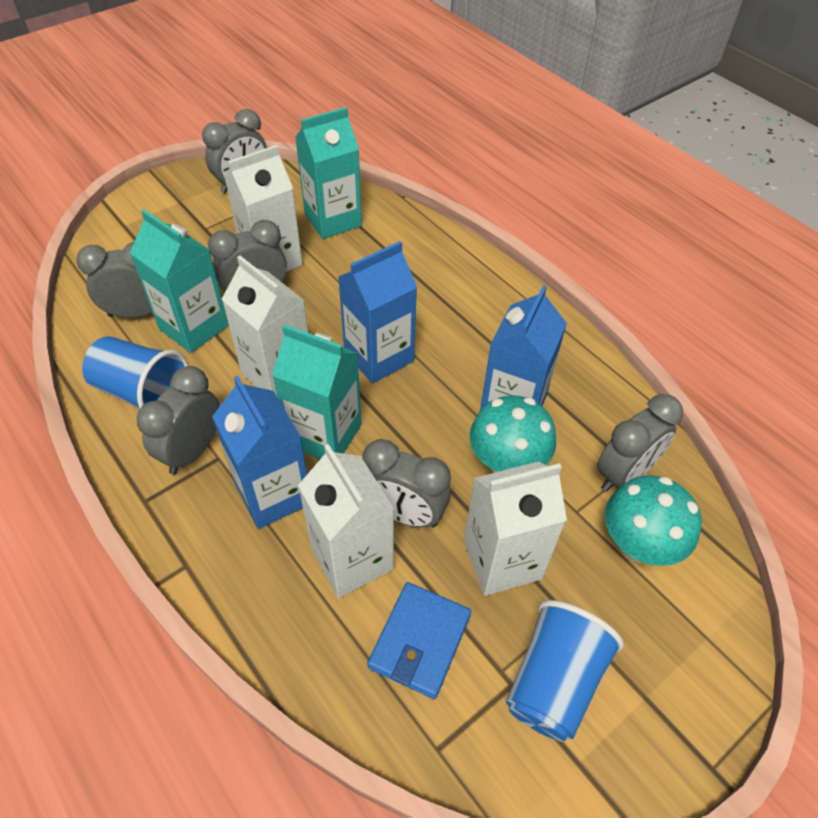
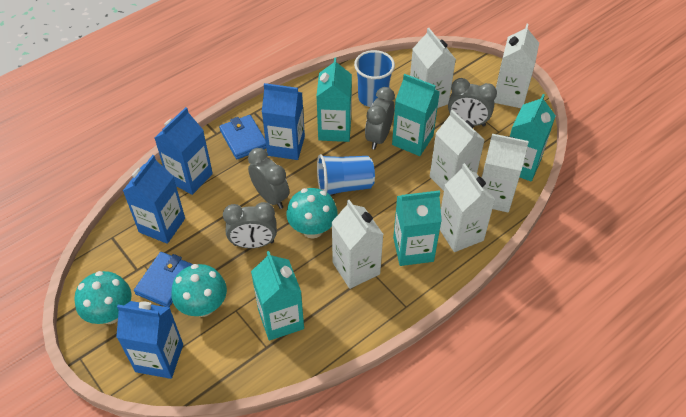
blue carton: 3 -> 4
blue wallet: 1 -> 2
grey clock: 6 -> 4
turquoise carton: 3 -> 5
turquoise mushroom: 2 -> 3
white carton: 4 -> 6

